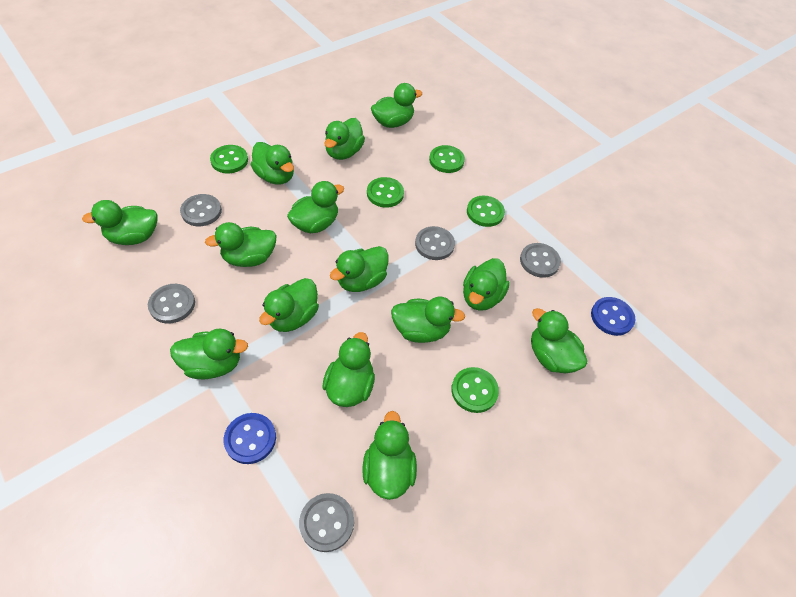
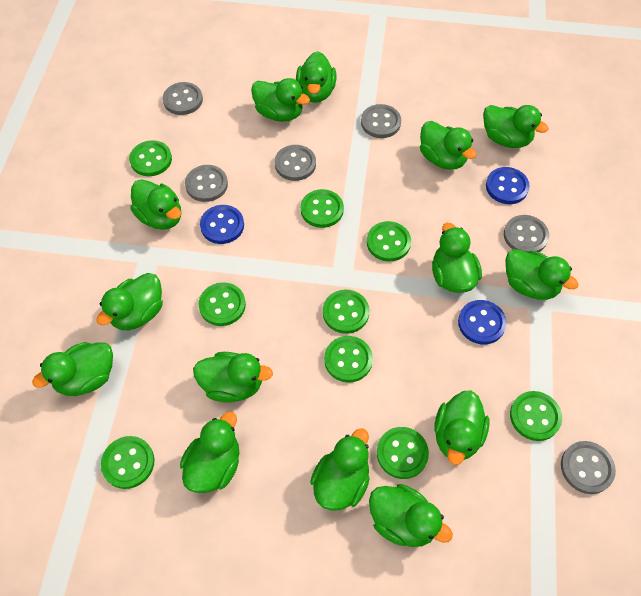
blue button: 2 -> 3
green button: 5 -> 9
grey button: 5 -> 6

